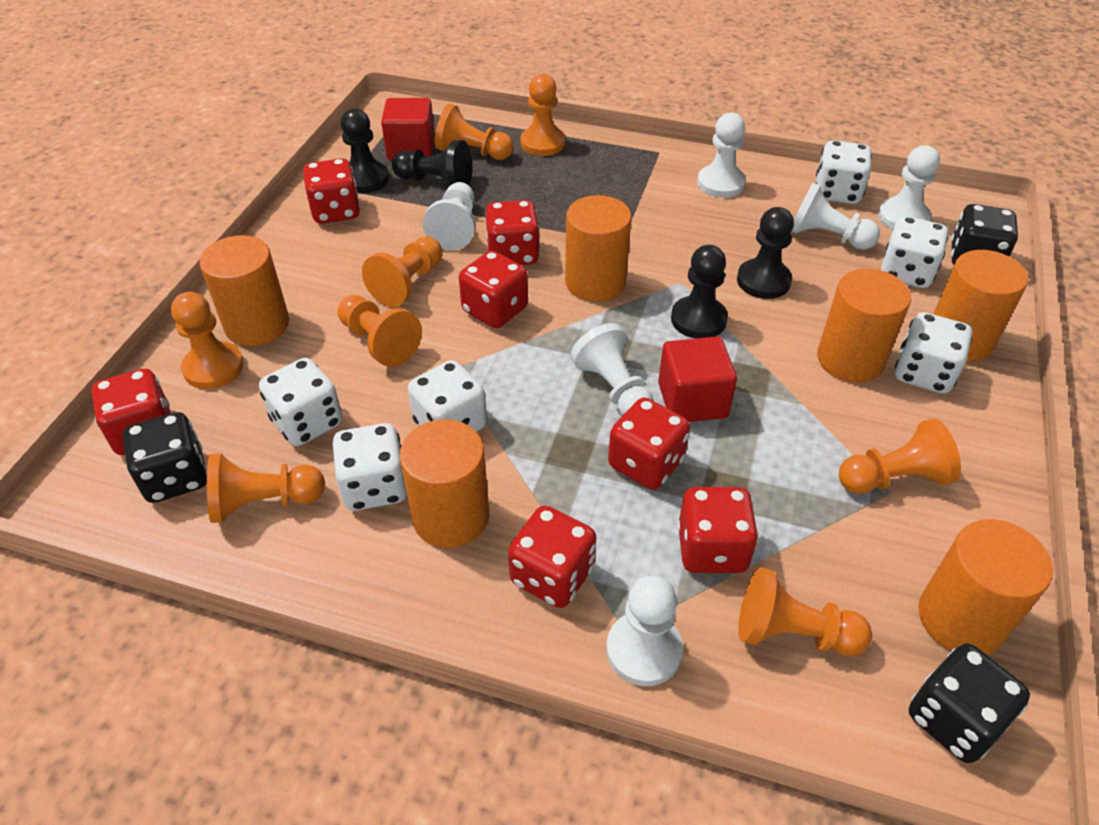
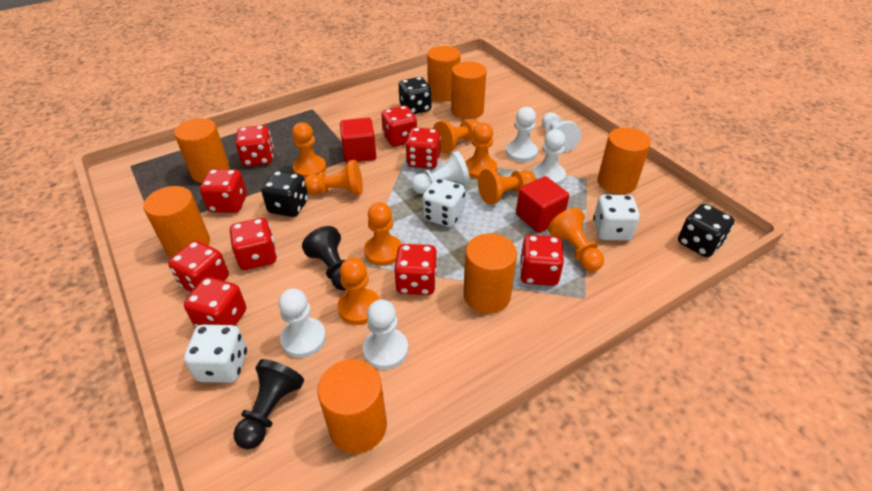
black pawn: 4 -> 2
orange cylinder: 6 -> 7
red dice: 7 -> 9
white dice: 6 -> 3

